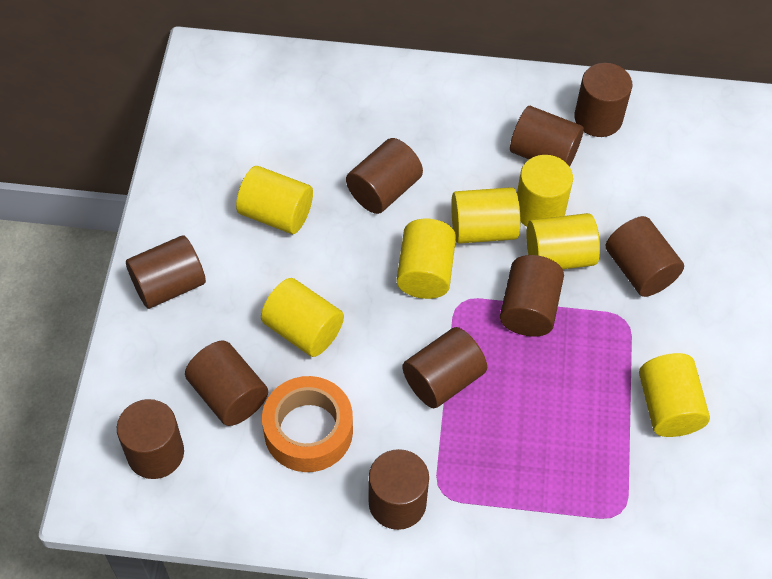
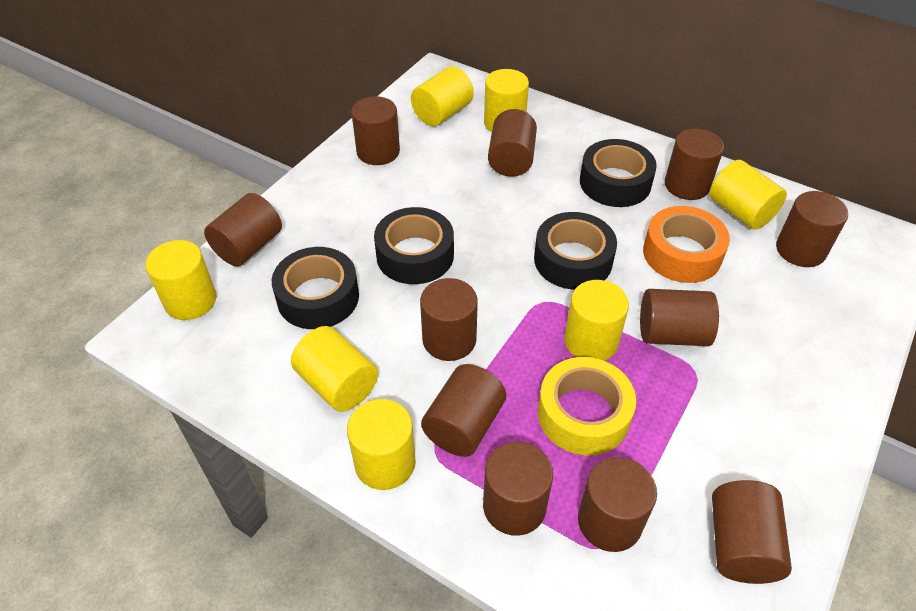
black tape: 0 -> 4
brown cylinder: 10 -> 11
yellow tape: 0 -> 1

